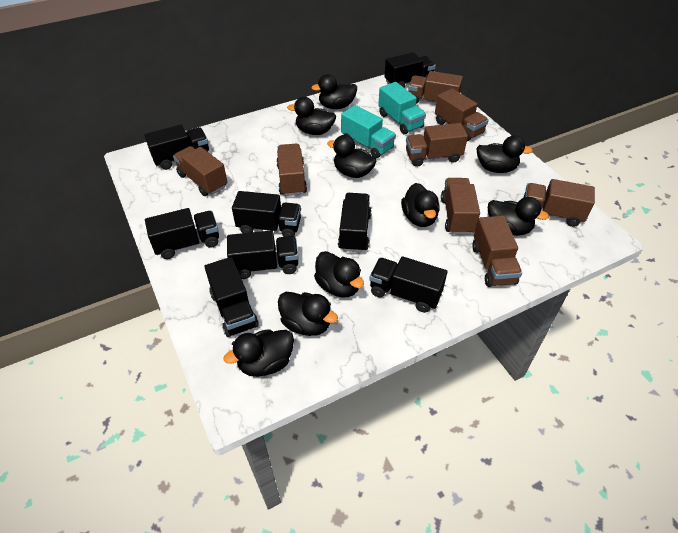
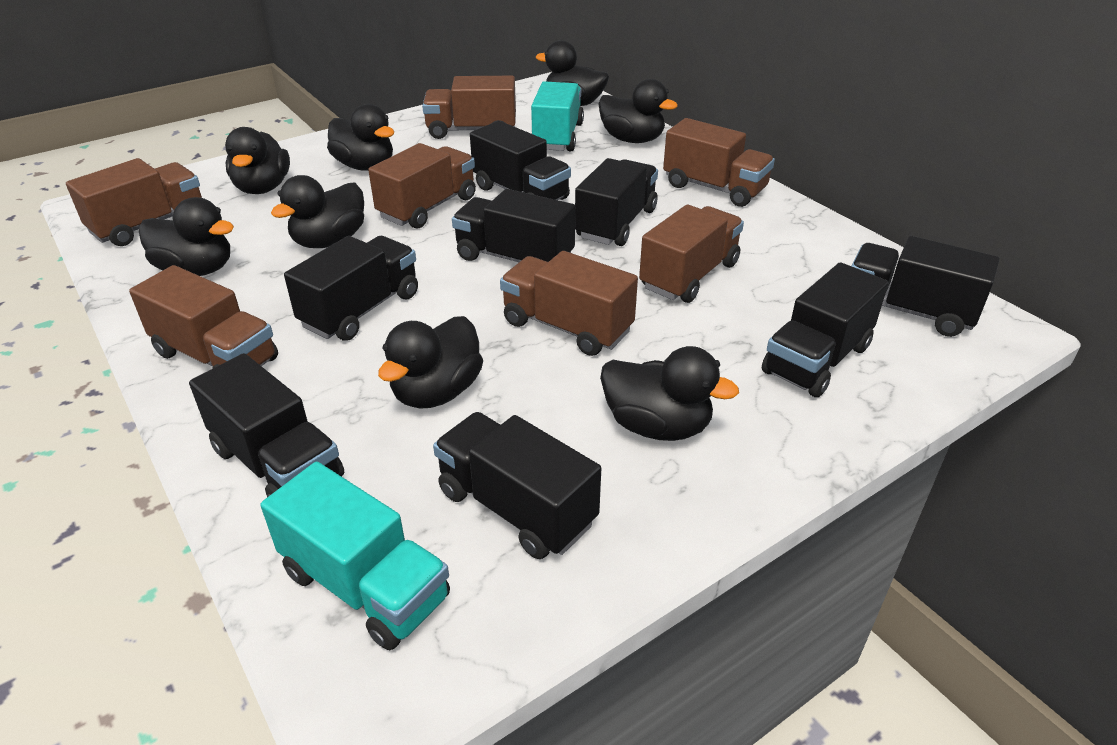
black duck: 9 -> 8
brown truck: 8 -> 7

